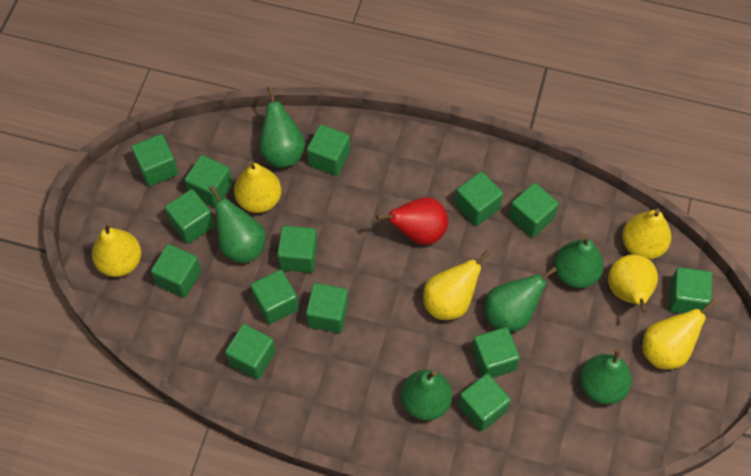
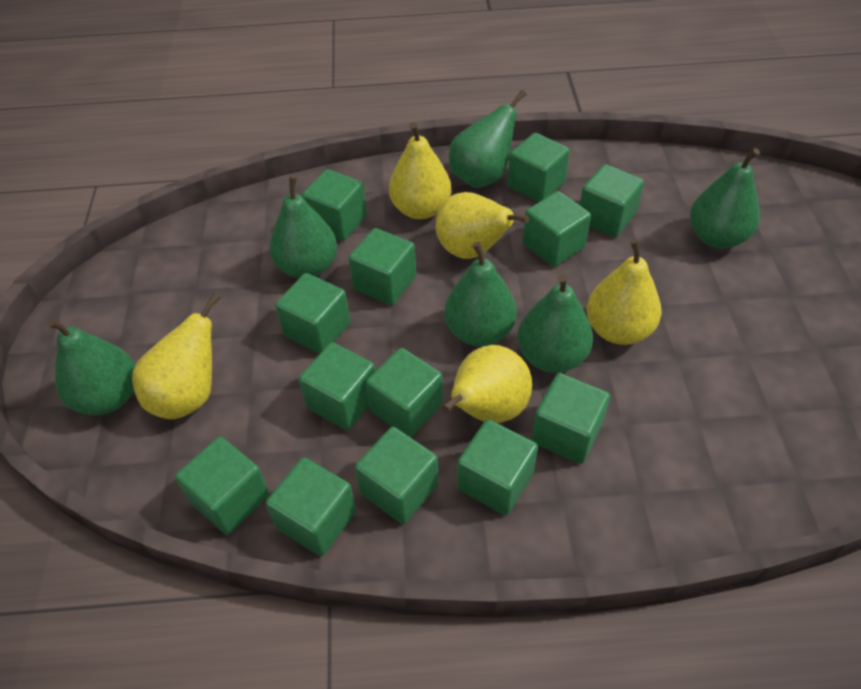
green cube: 14 -> 13
red pear: 1 -> 0
yellow pear: 6 -> 5

